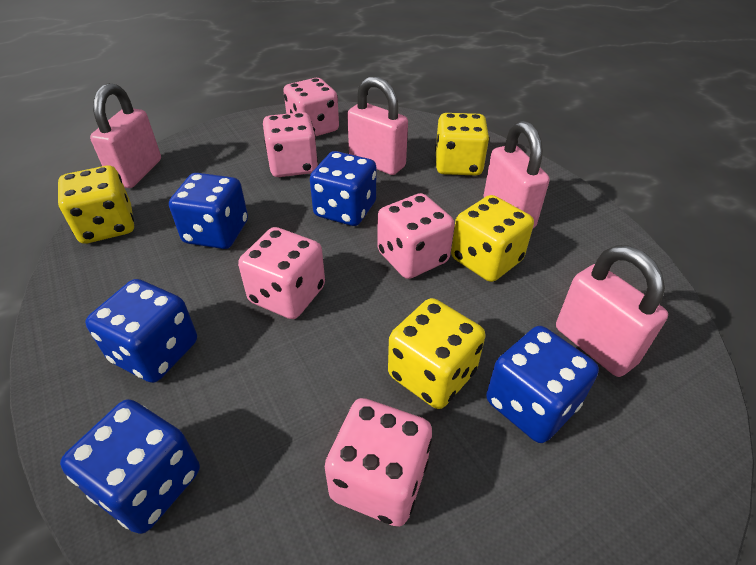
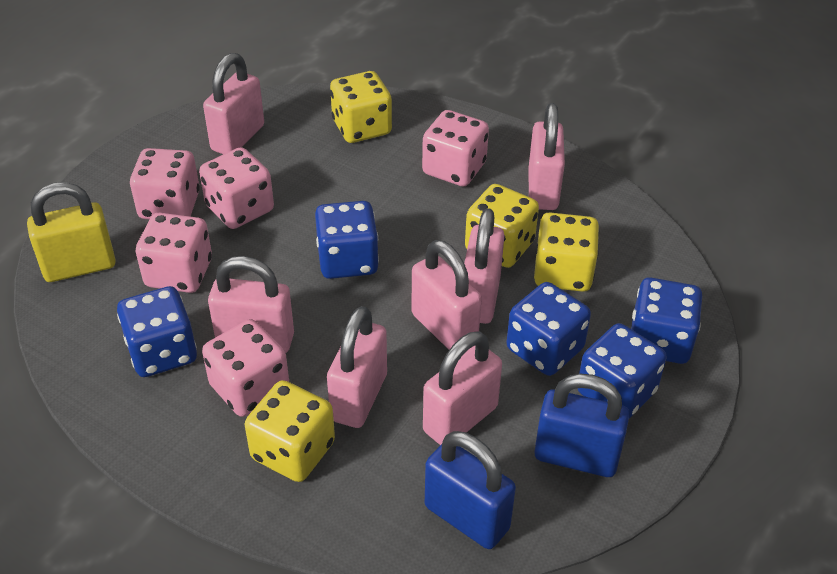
blue padlock: 0 -> 2
pink padlock: 4 -> 7
yellow padlock: 0 -> 1

